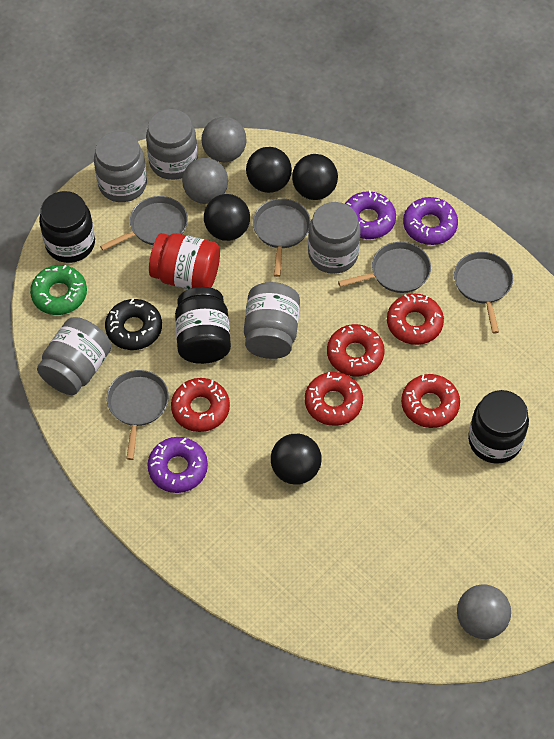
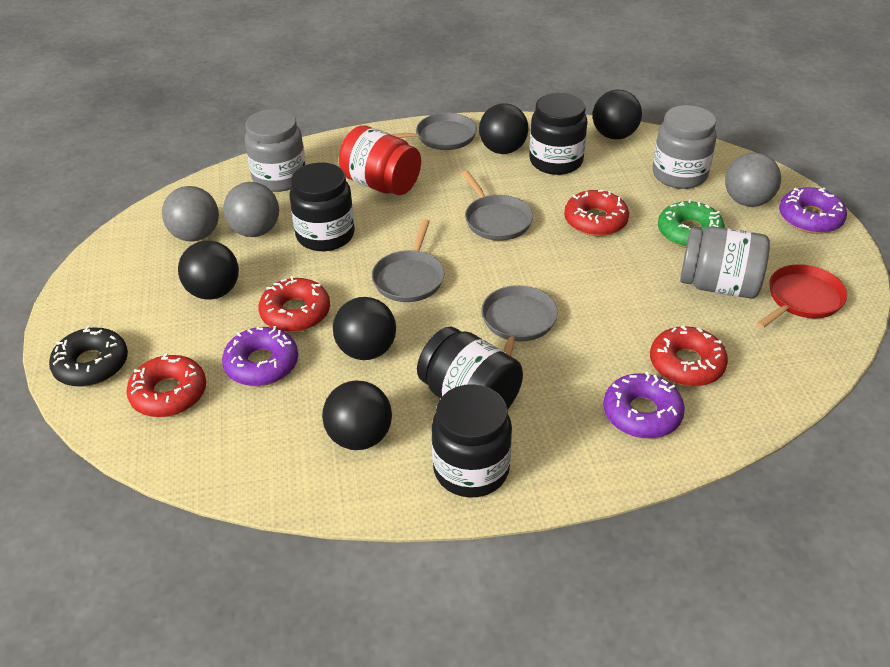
black ball: 4 -> 5
black jar: 3 -> 4
grey jar: 5 -> 3
grey pan: 5 -> 4
red donut: 5 -> 4
red pan: 0 -> 1

